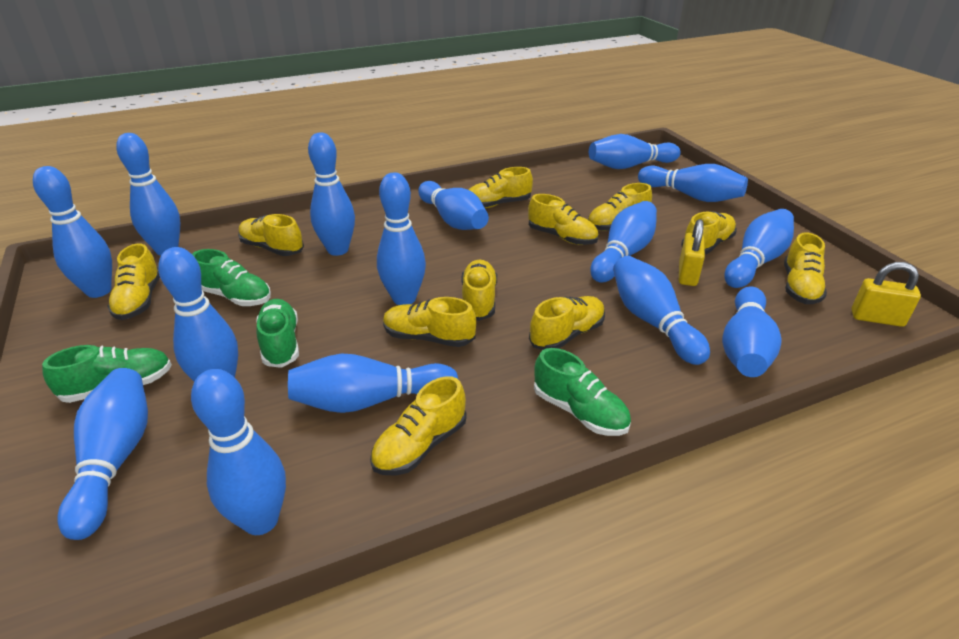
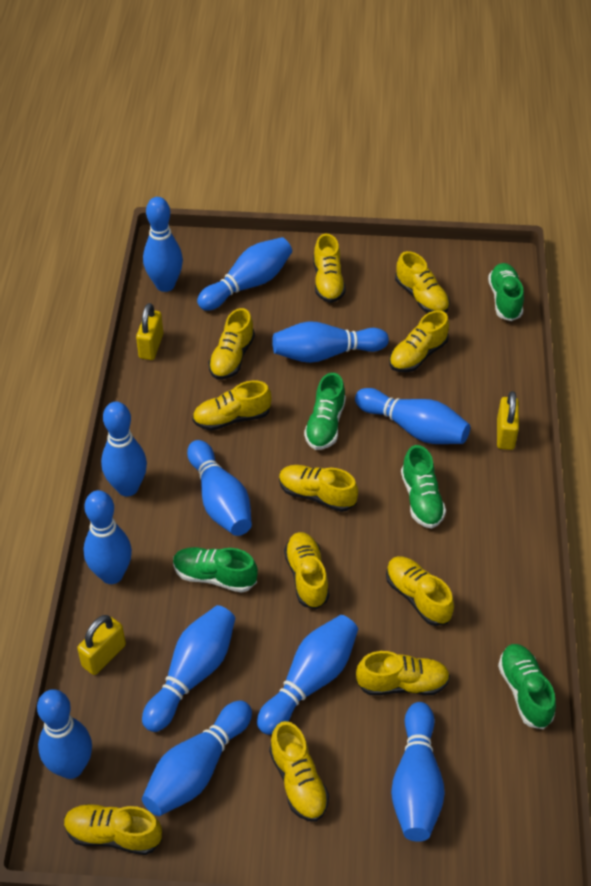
blue bowling pin: 15 -> 12
green shoe: 4 -> 5
yellow padlock: 2 -> 3

